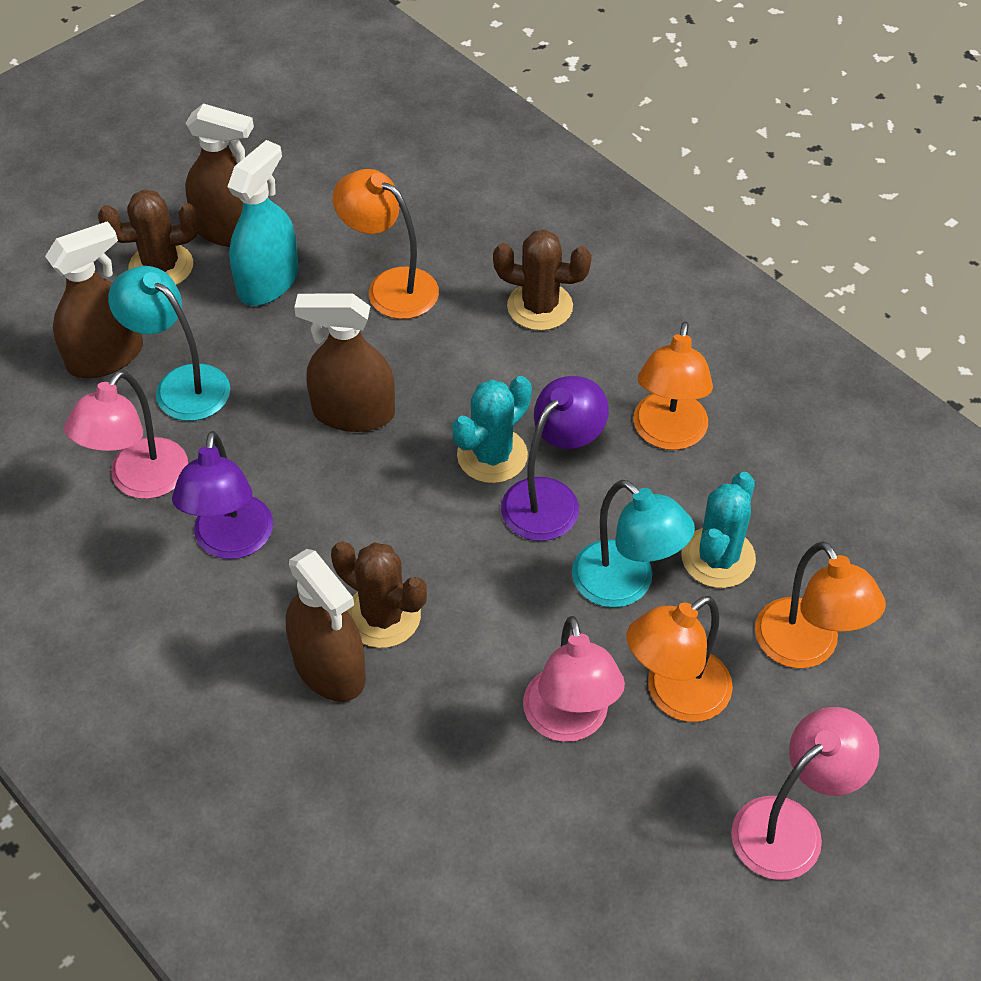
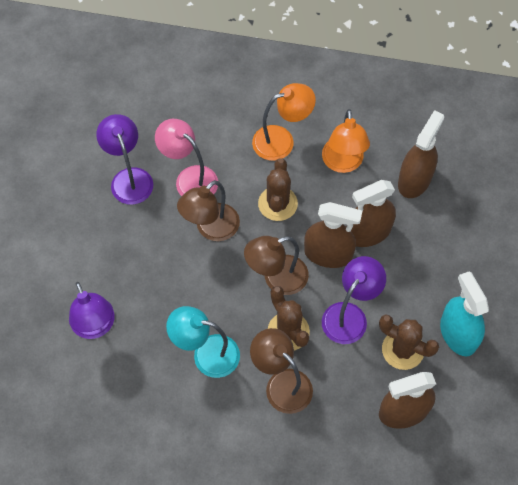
brown lamp: 0 -> 3
orange lamp: 4 -> 2
pink lamp: 3 -> 1
purple lamp: 2 -> 3
turquoise cactus: 2 -> 0
turquoise lamp: 2 -> 1

